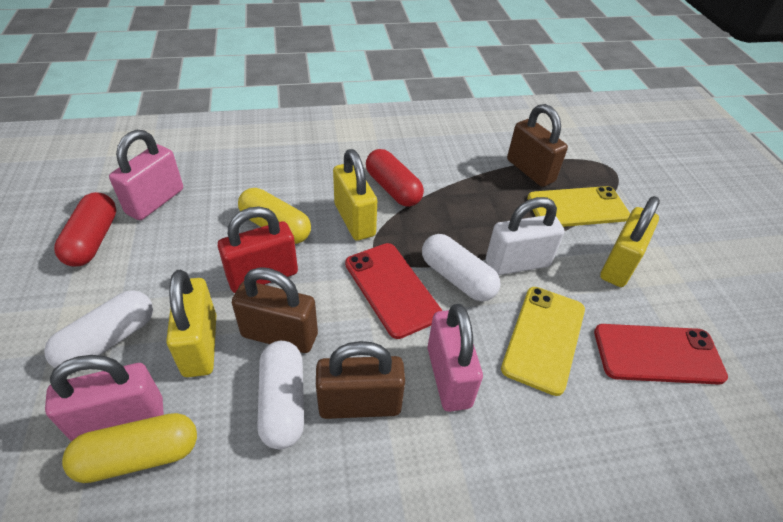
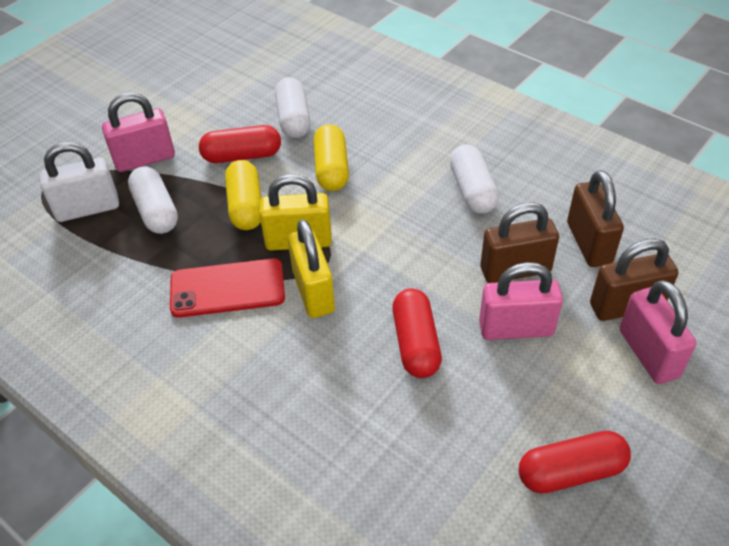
red capsule: 2 -> 3
red padlock: 1 -> 0
red phone: 2 -> 1
yellow padlock: 3 -> 2
yellow phone: 2 -> 0

